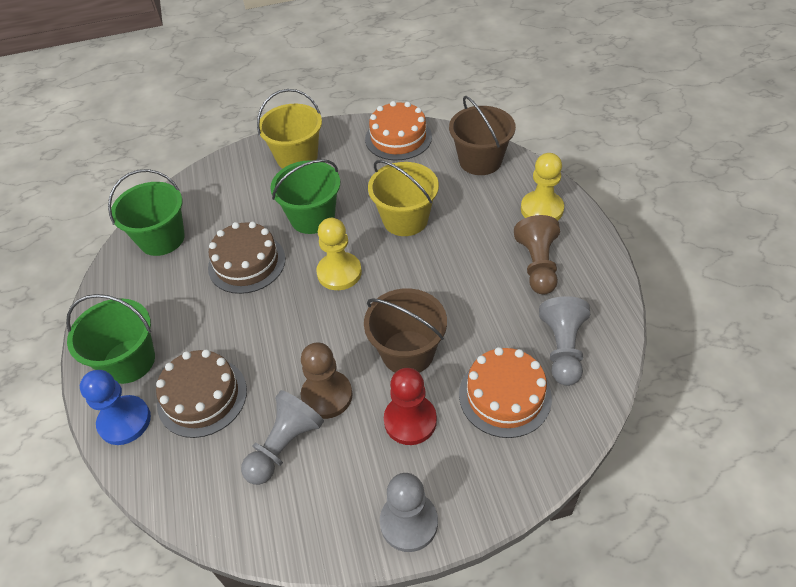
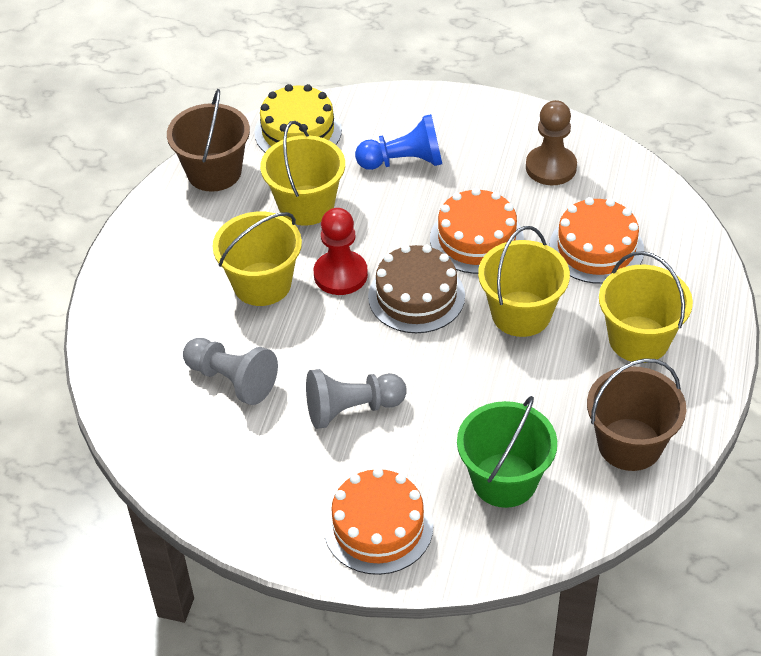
brown cake: 2 -> 1
brown pawn: 2 -> 1
green bucket: 3 -> 1
grey pawn: 3 -> 2
orange cake: 2 -> 3
yellow bucket: 2 -> 4
yellow cake: 0 -> 1
yellow pawn: 2 -> 0

